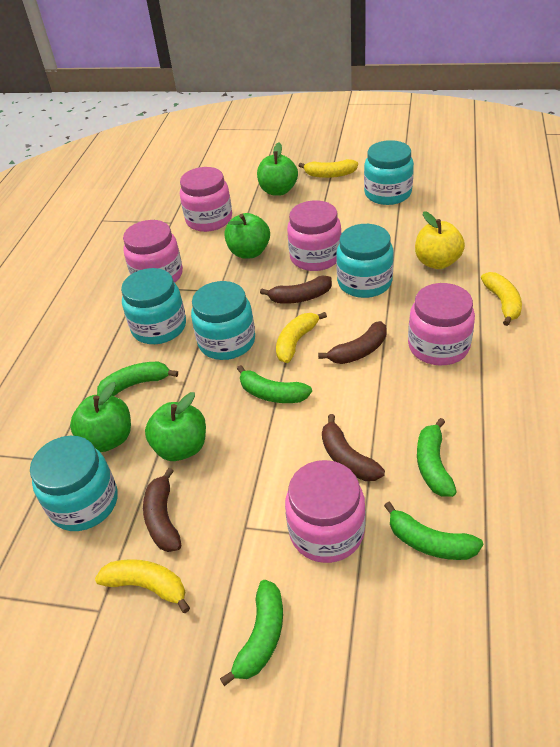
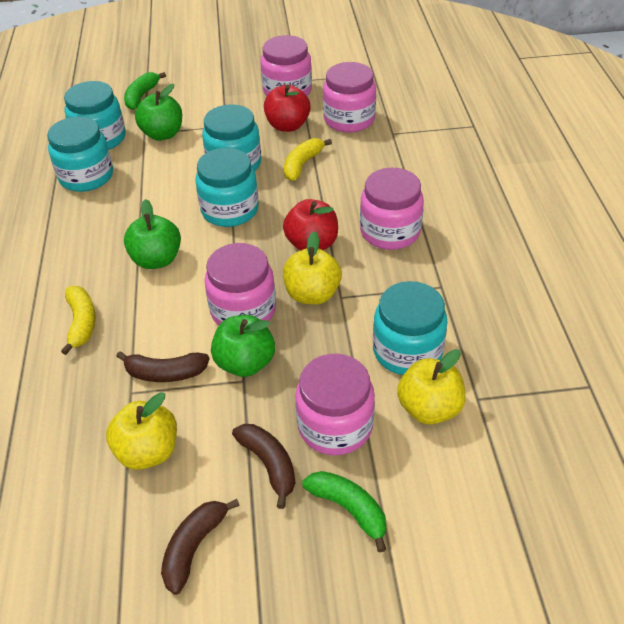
brown banana: 4 -> 3
green apple: 4 -> 3
green banana: 5 -> 2
red apple: 0 -> 2
yellow apple: 1 -> 3
yellow banana: 4 -> 2

